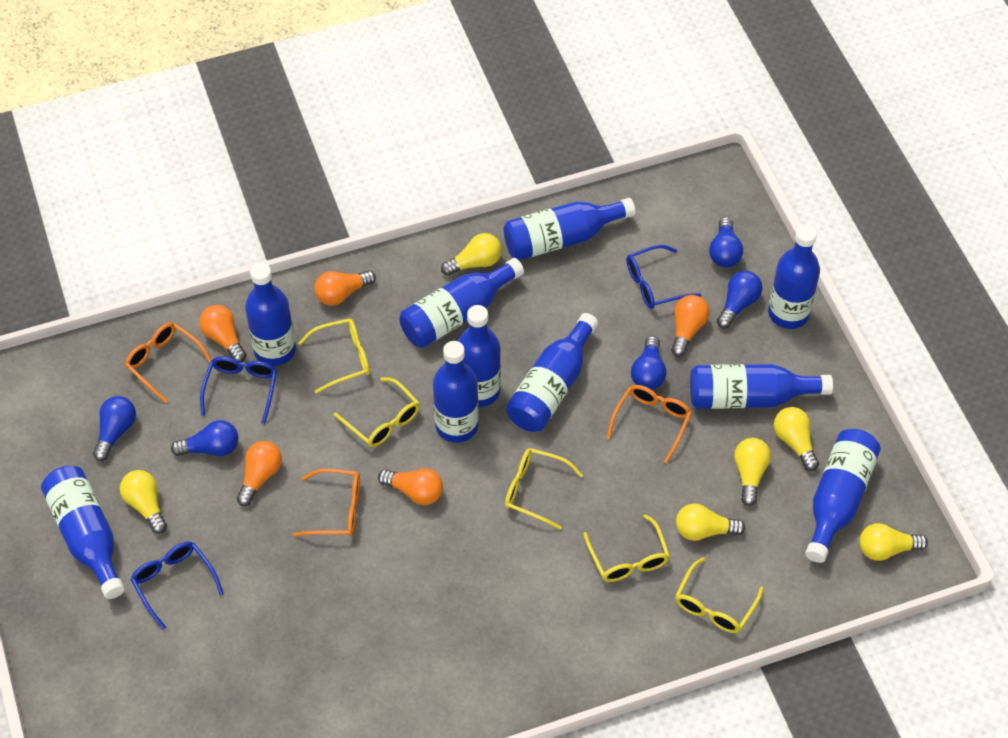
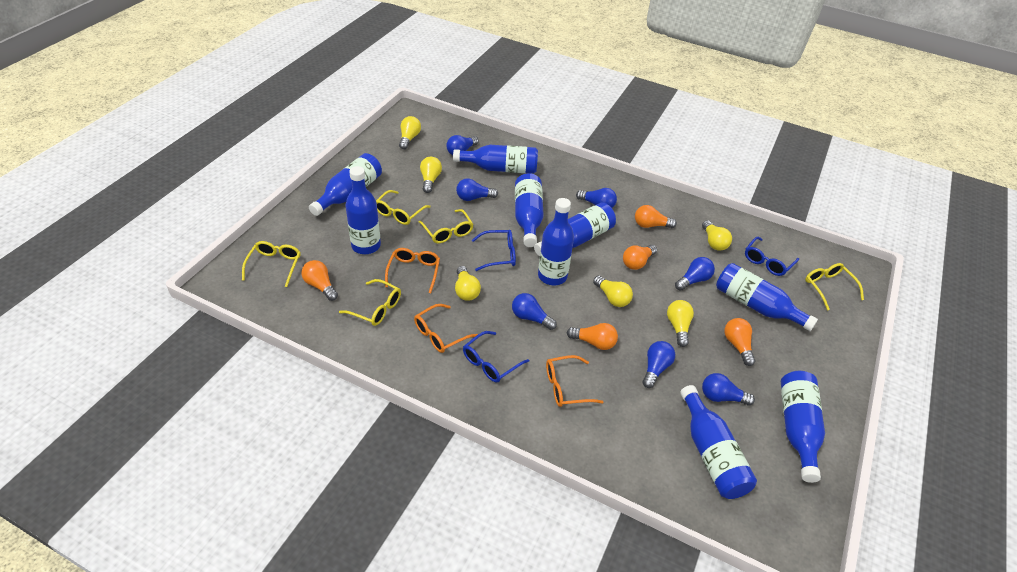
blue bottle: 10 -> 9
blue light bulb: 5 -> 7

